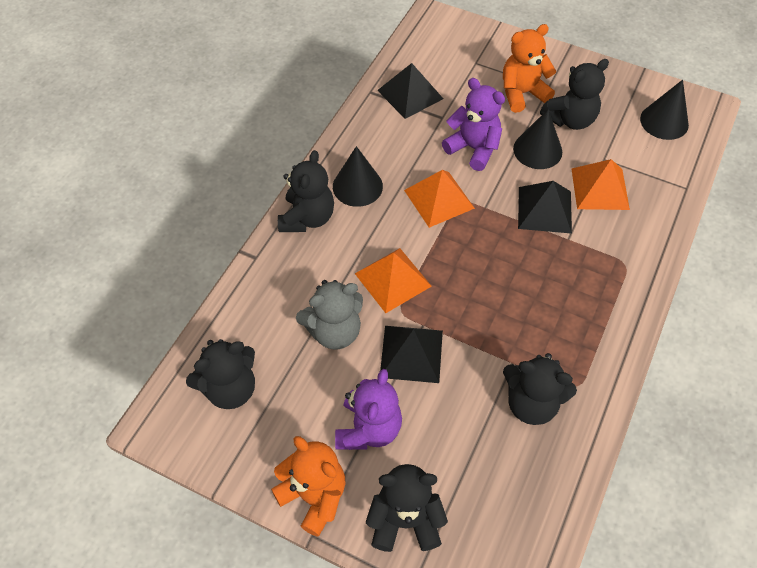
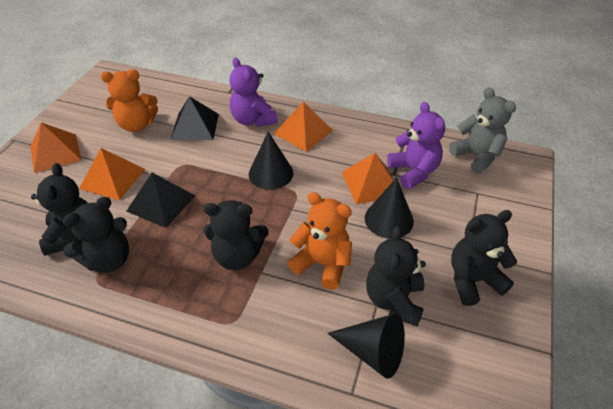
black pyramid: 3 -> 2
orange pyramid: 3 -> 4

